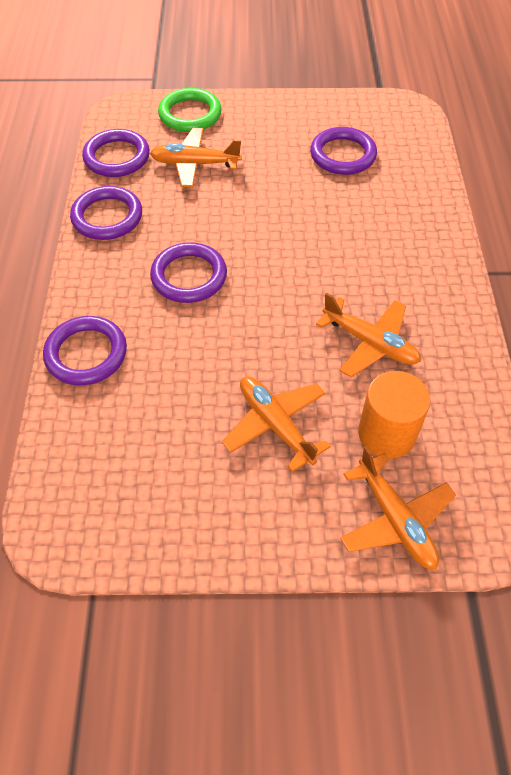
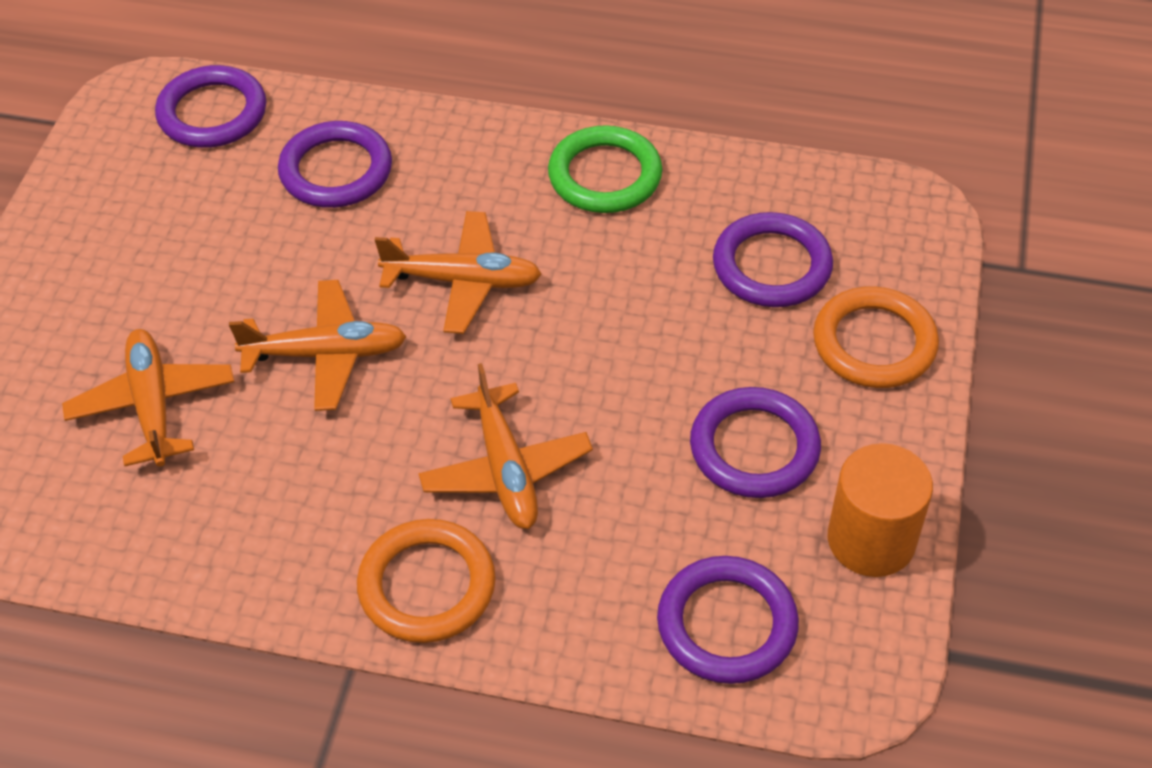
orange ring: 0 -> 2

